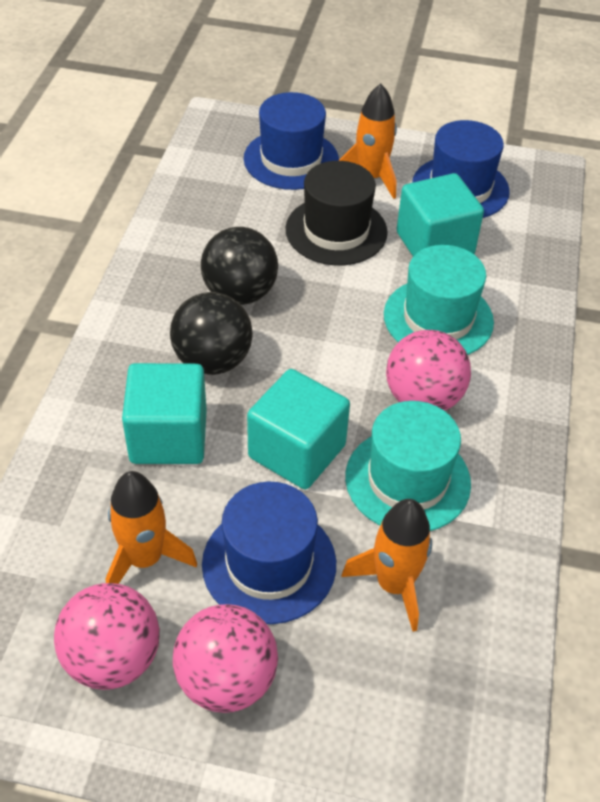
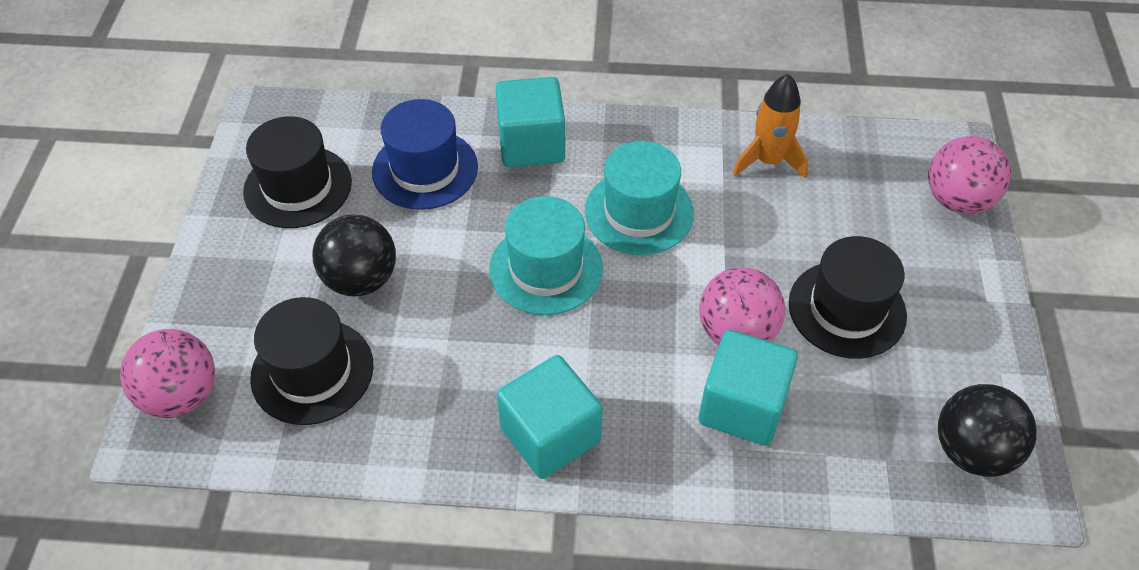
black hat: 1 -> 3
blue hat: 3 -> 1
orange rocket: 3 -> 1

